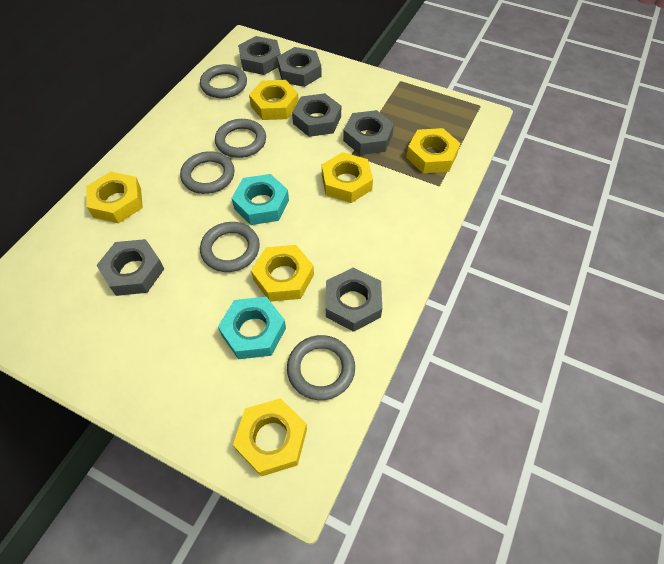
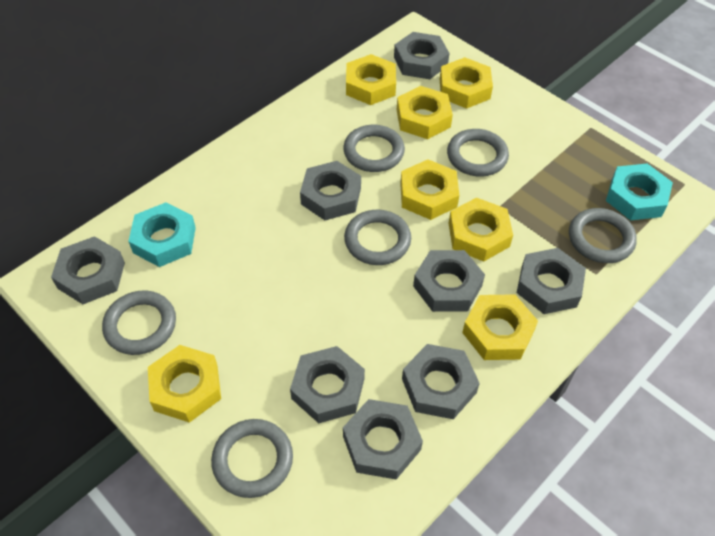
grey nut: 6 -> 8
grey ring: 5 -> 6
yellow nut: 6 -> 7

